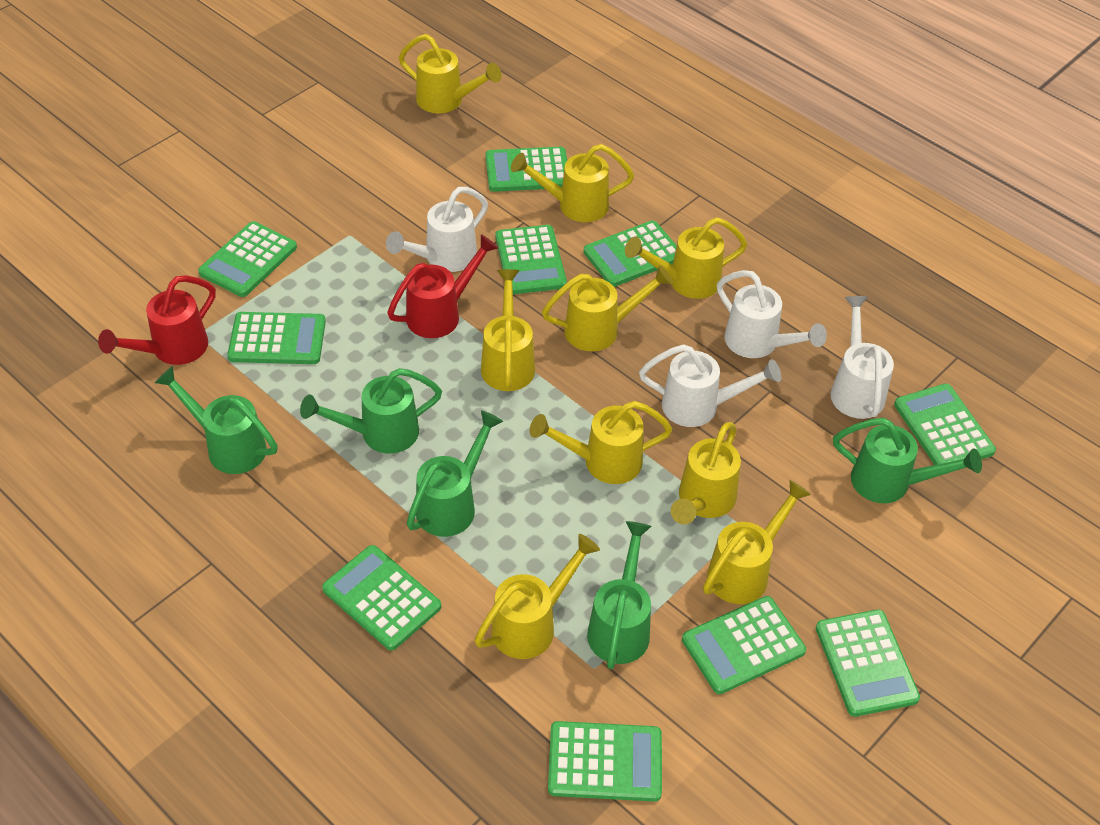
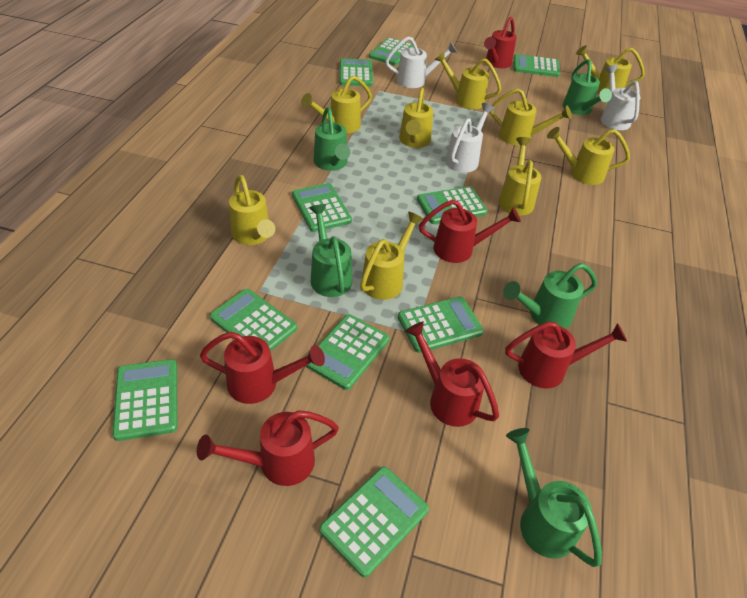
red watering can: 2 -> 6
white watering can: 4 -> 3

